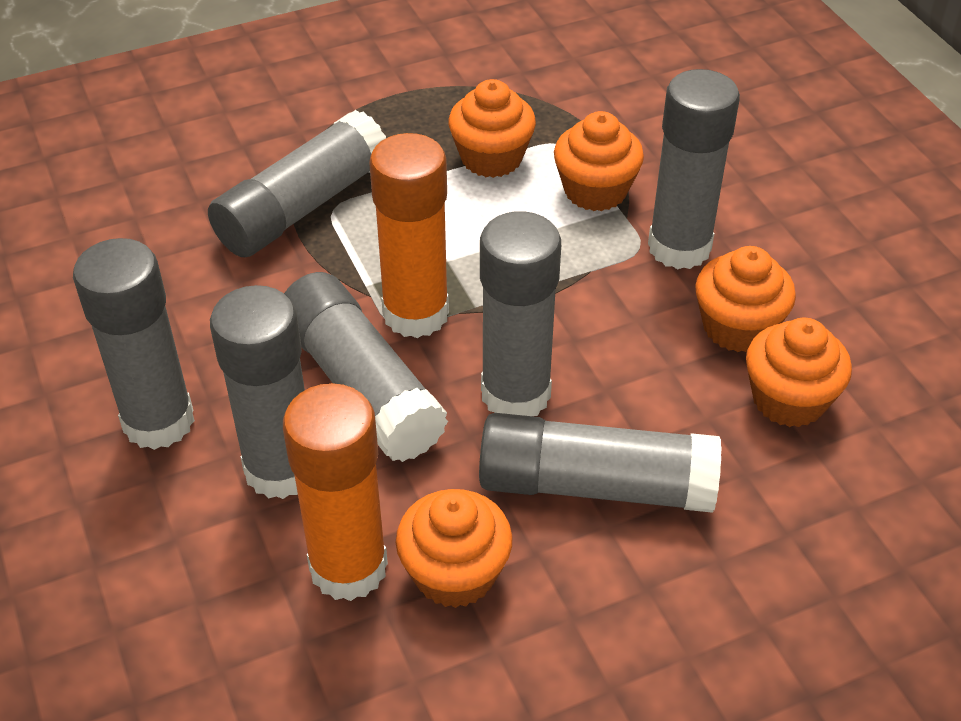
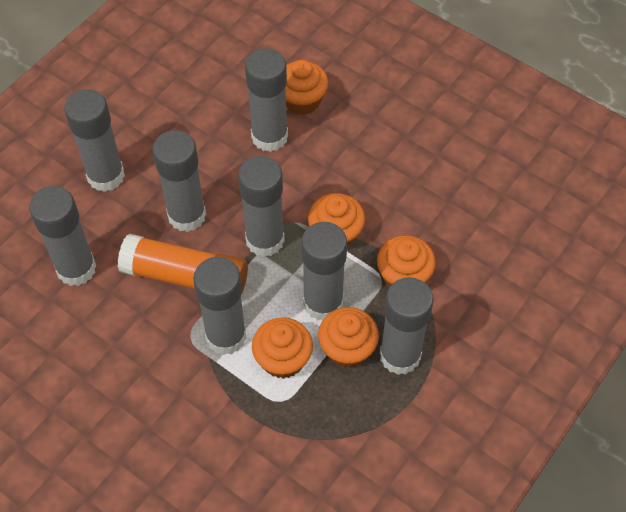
grey glue stick: 7 -> 8
orange glue stick: 2 -> 1

